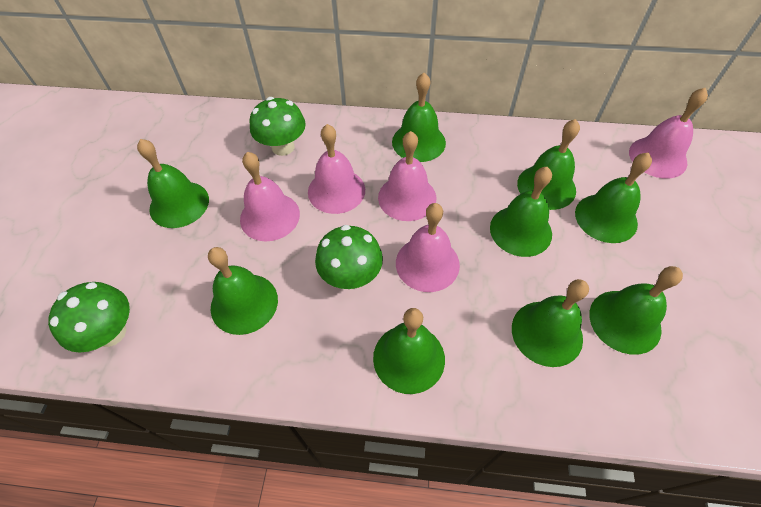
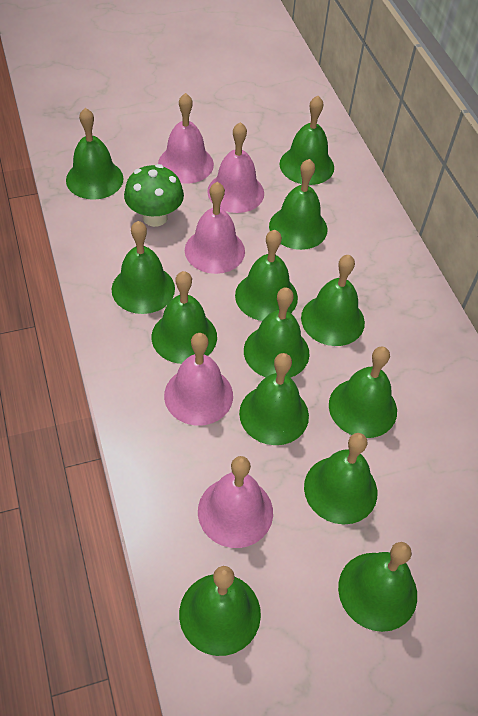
green bell: 9 -> 13
green mushroom: 3 -> 1

